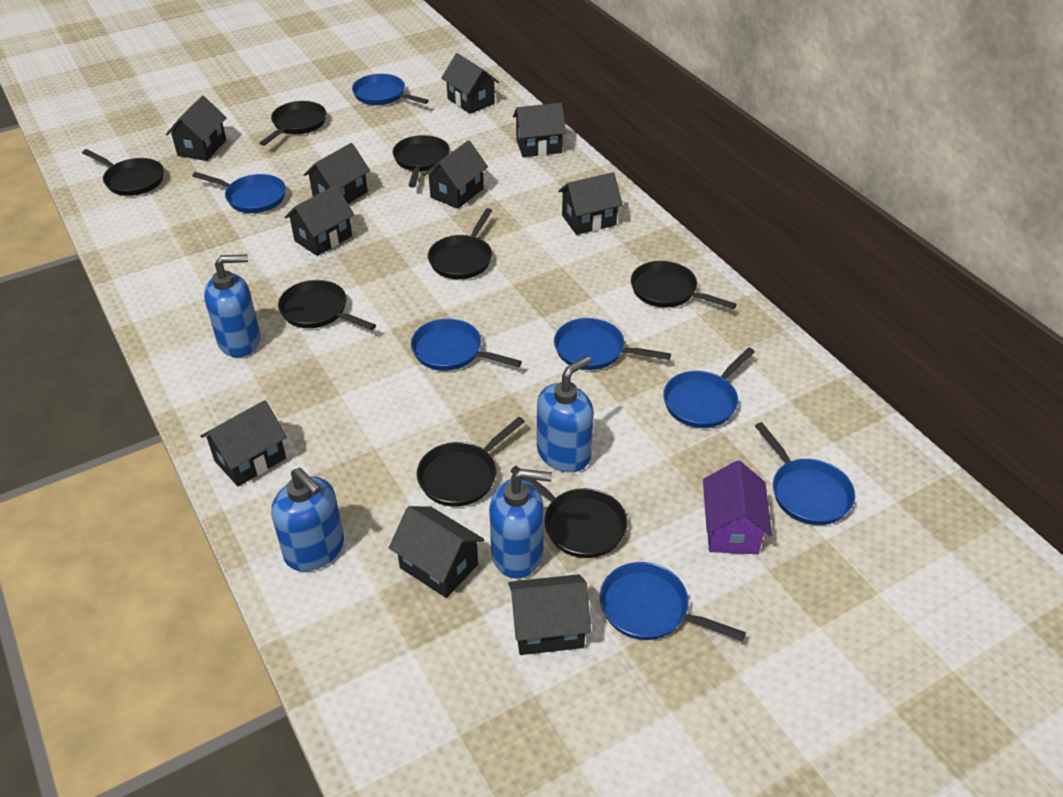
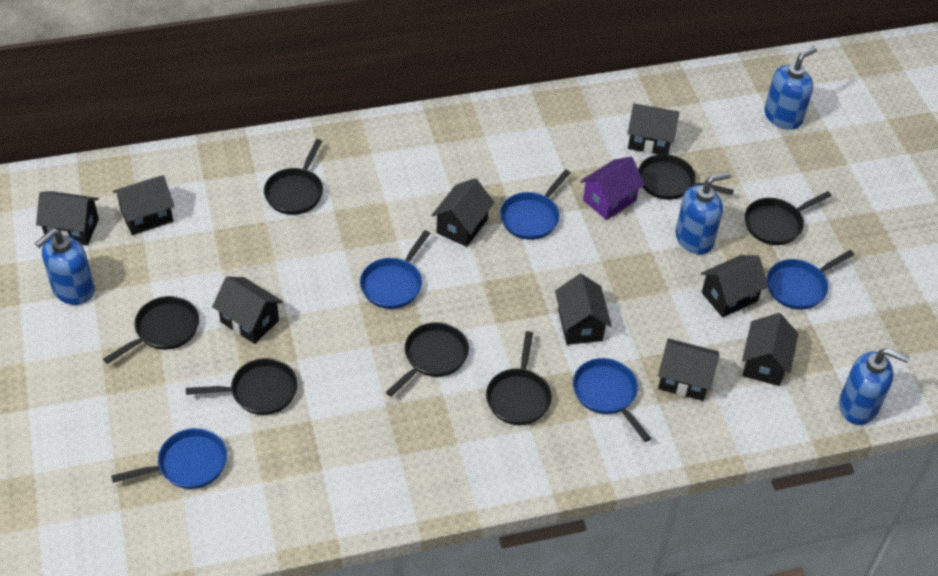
black house: 10 -> 9
black pan: 8 -> 7
blue pan: 7 -> 5

